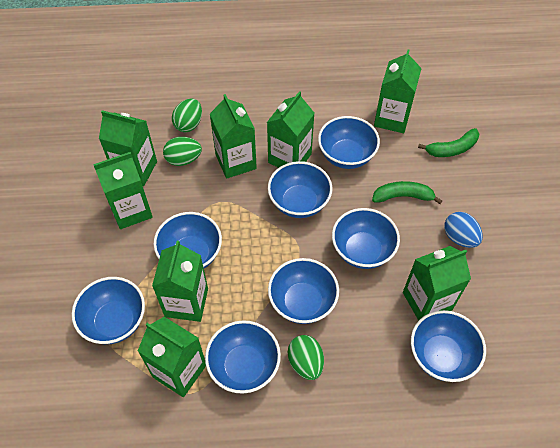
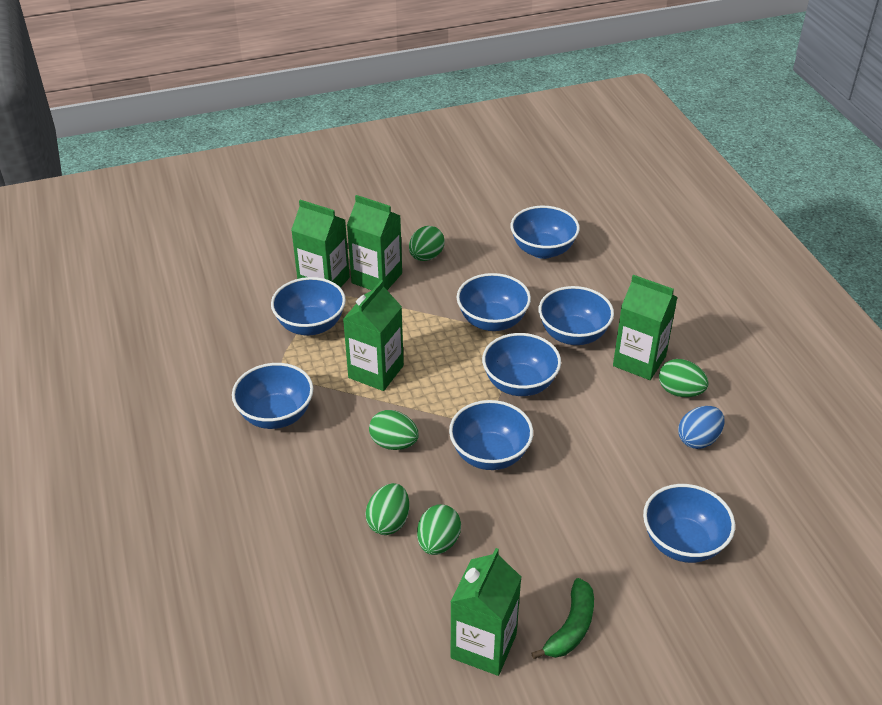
green banana: 2 -> 1
green carton: 8 -> 5
green egg: 3 -> 5

